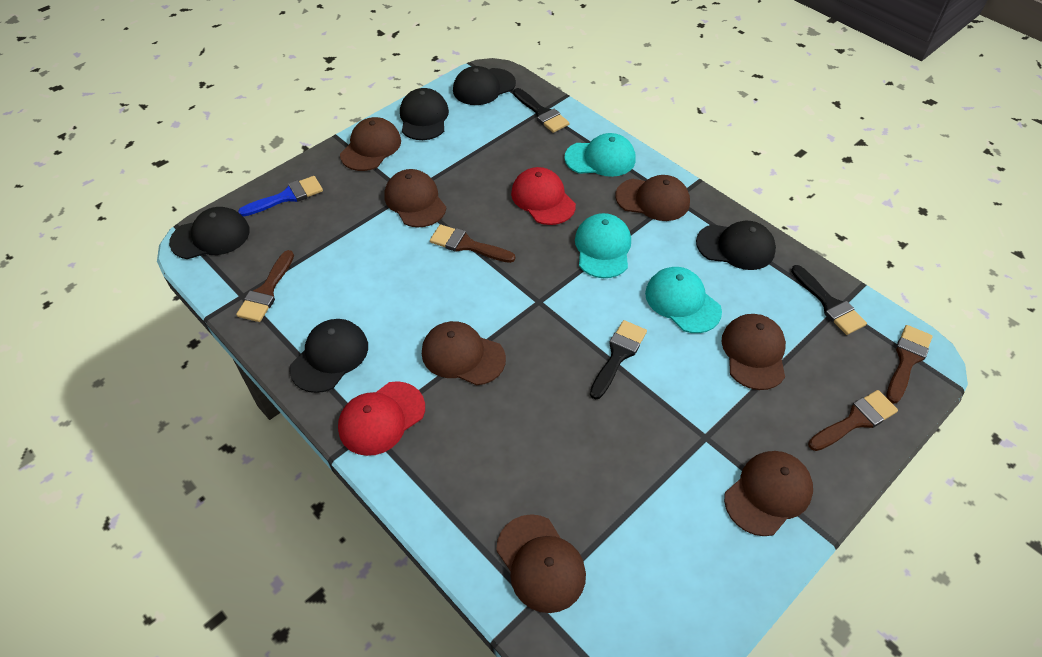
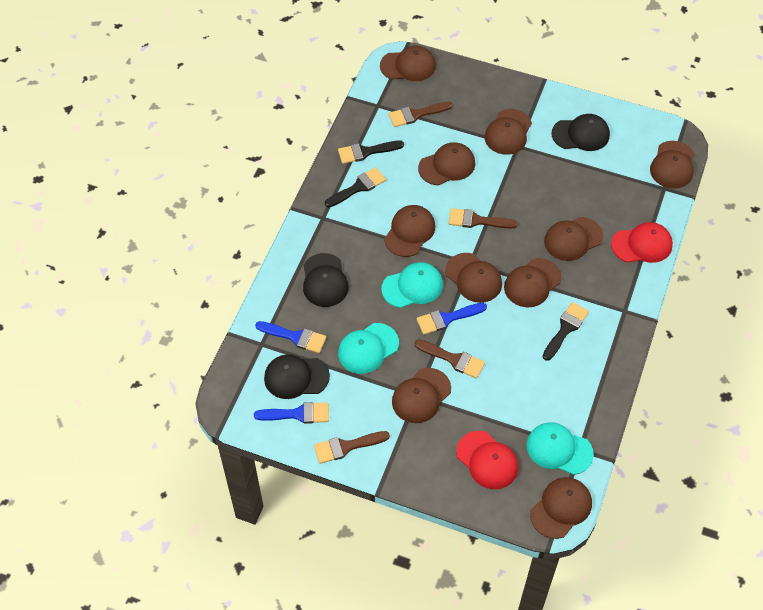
black cap: 5 -> 3
blue brush: 1 -> 3
brown cap: 7 -> 10

